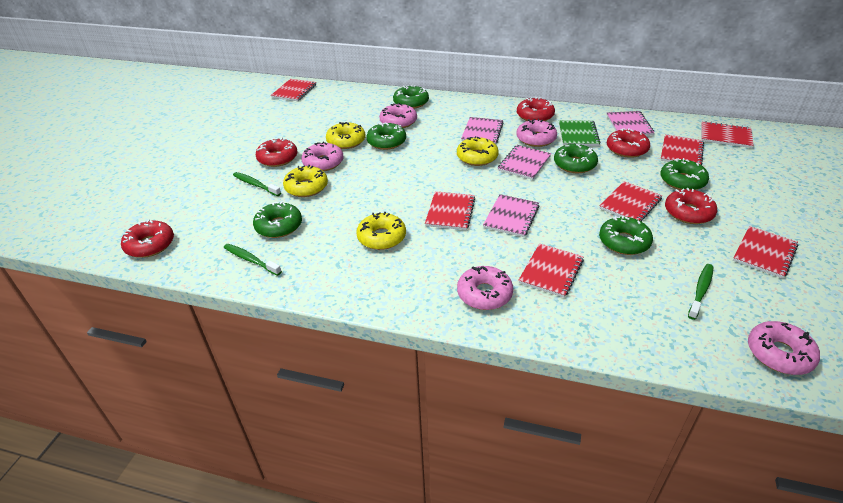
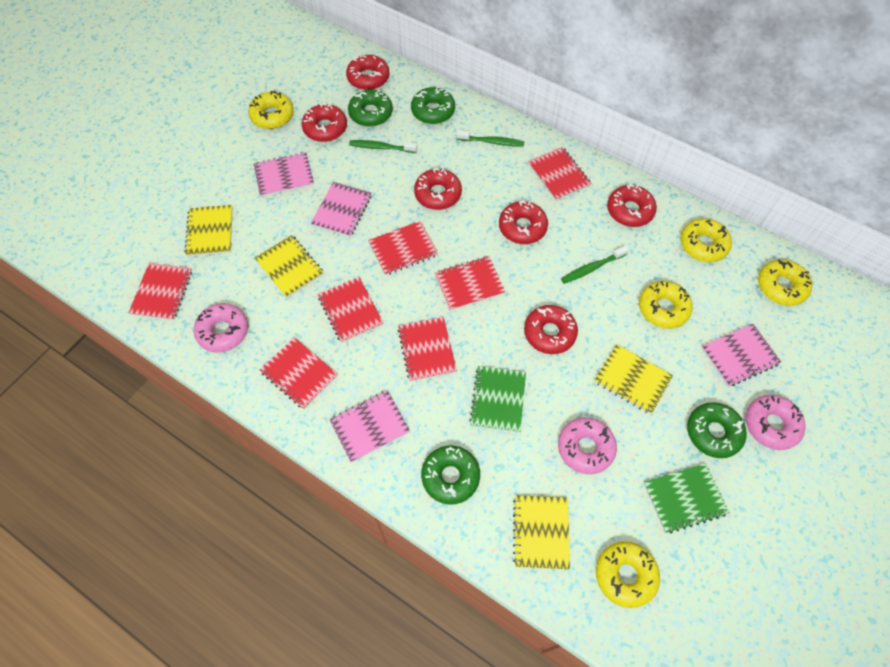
green donut: 6 -> 4
green notebook: 1 -> 2
pink donut: 5 -> 3
red donut: 5 -> 6
yellow donut: 4 -> 5
yellow notebook: 0 -> 4

